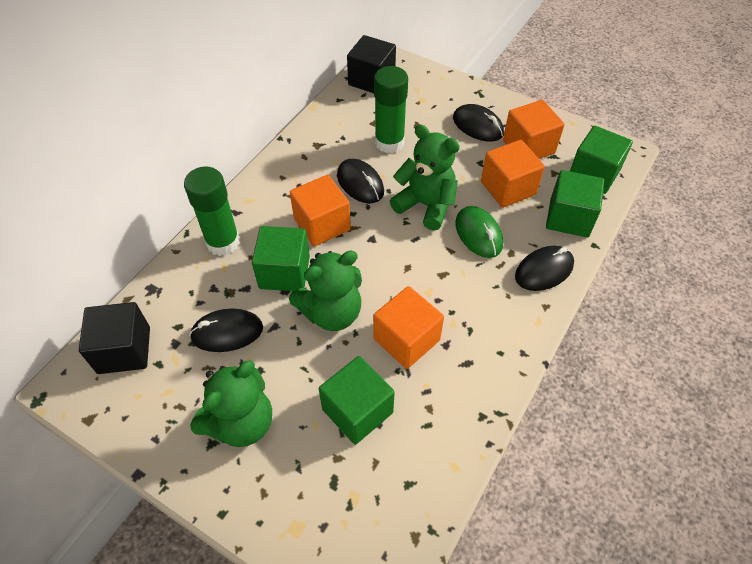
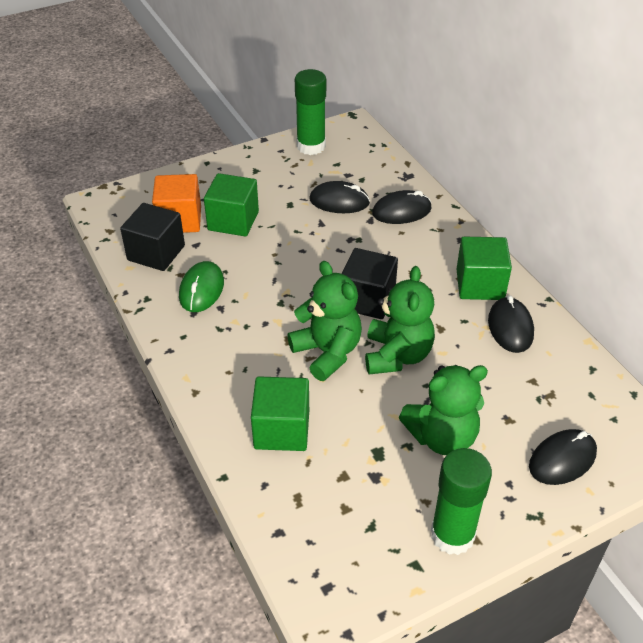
green cube: 4 -> 3
orange cube: 4 -> 1

